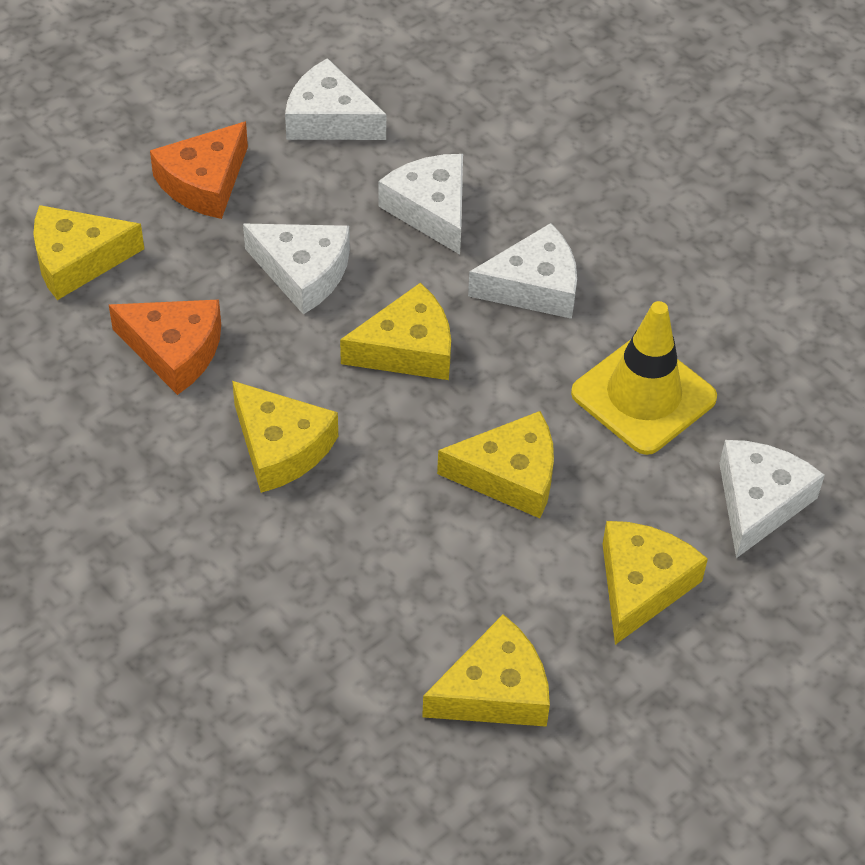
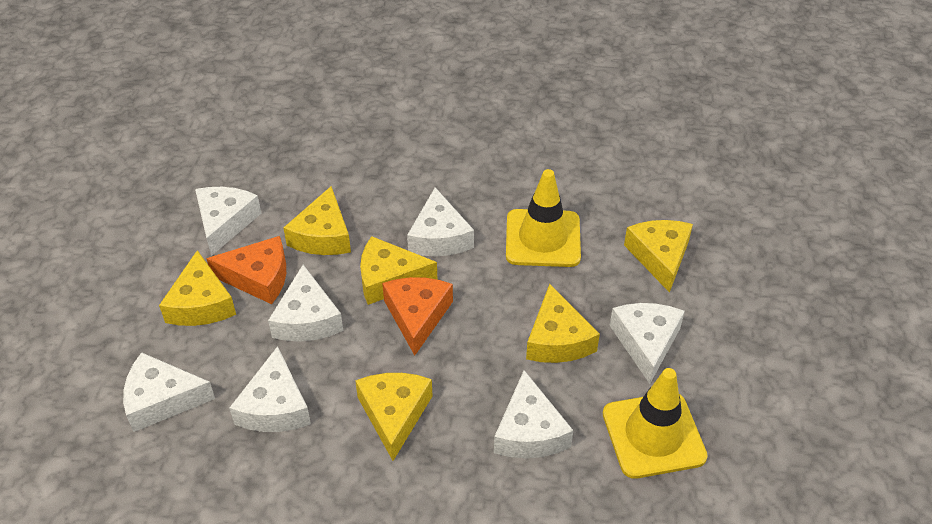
white cheese: 5 -> 7
yellow traffic cone: 1 -> 2

